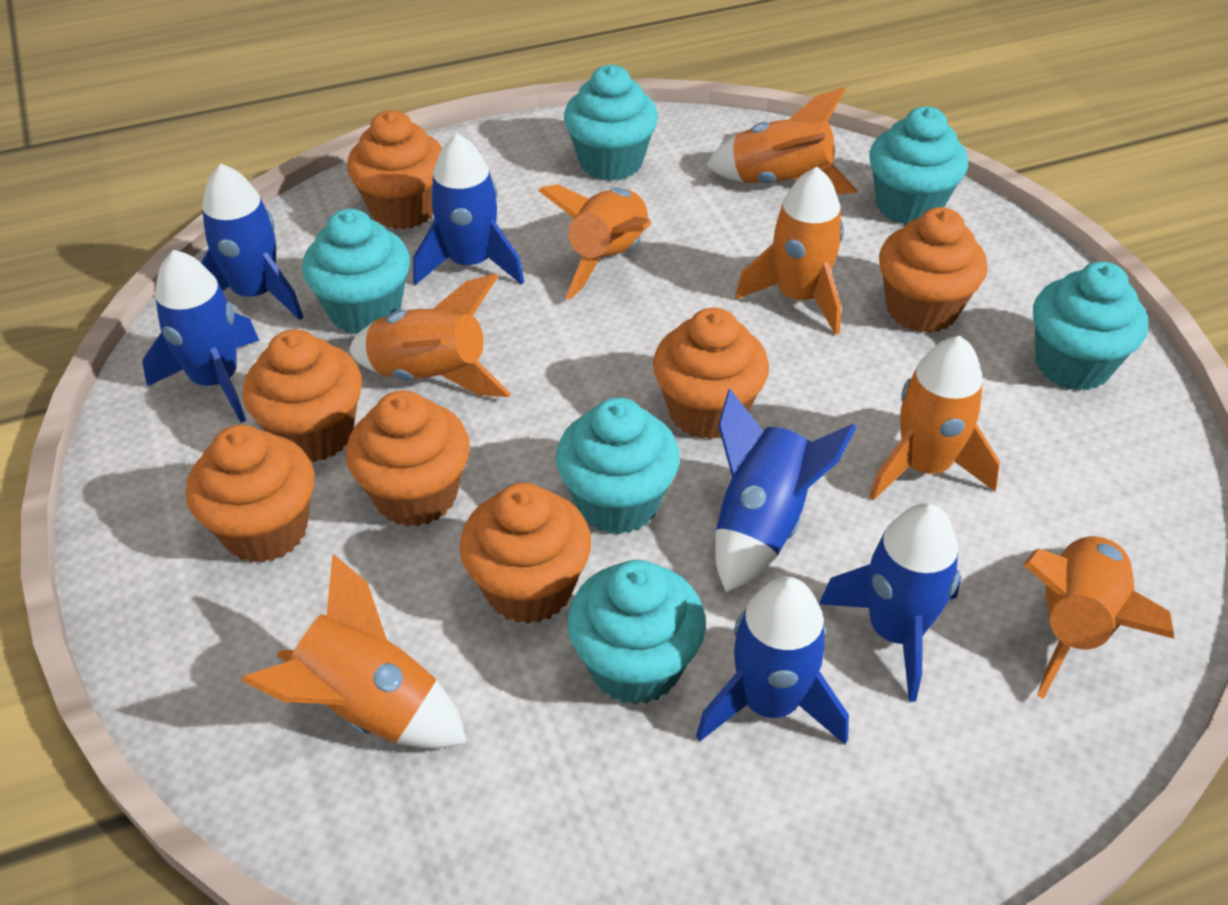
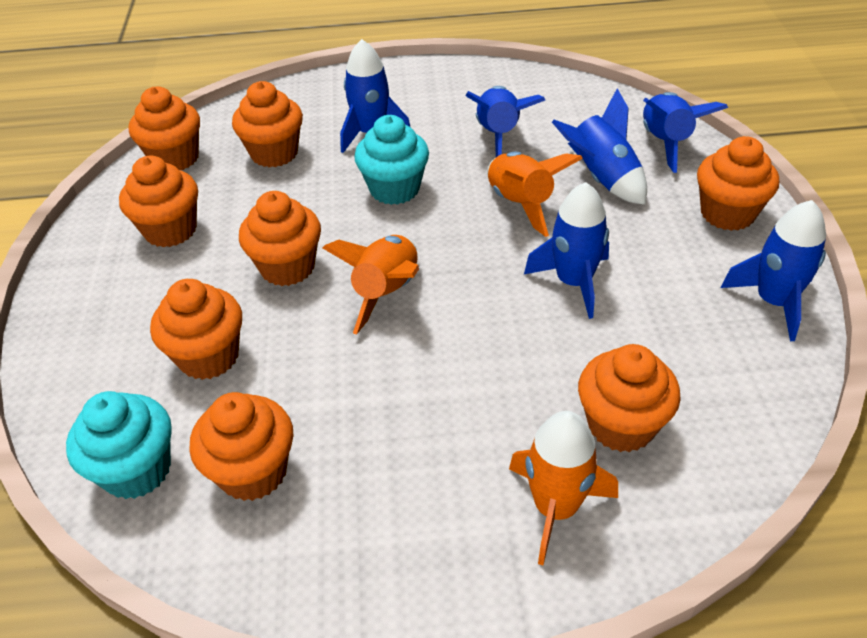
orange cupcake: 7 -> 8
orange rocket: 7 -> 3
turquoise cupcake: 6 -> 2

